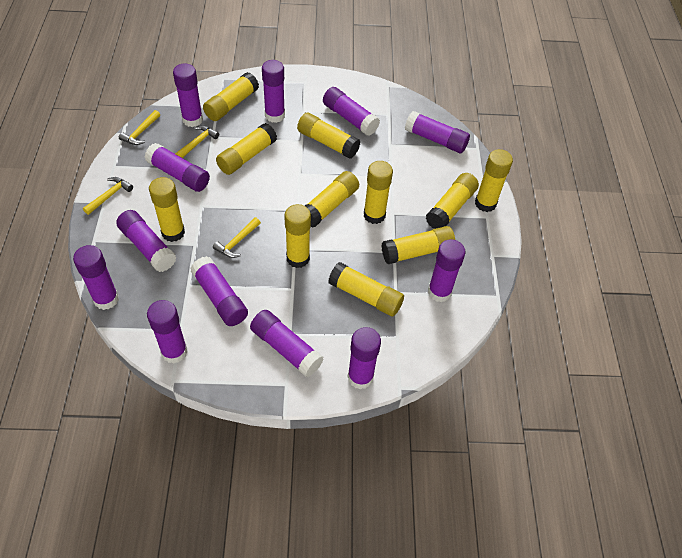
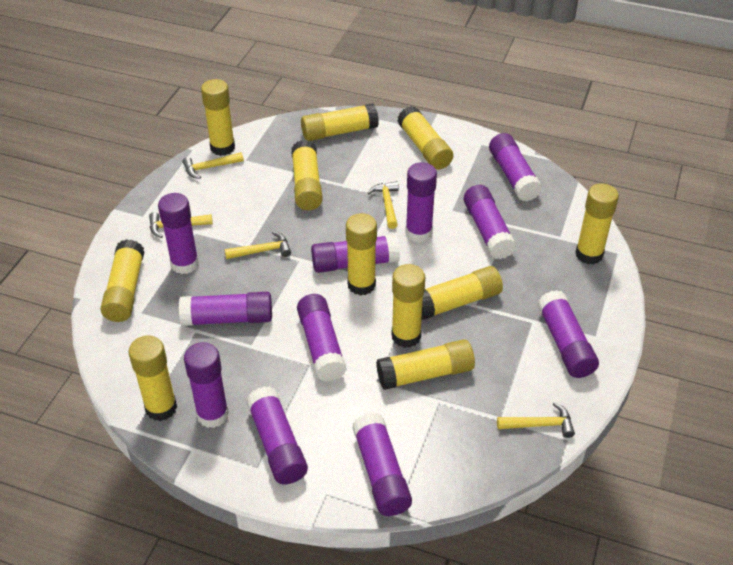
purple glue stick: 12 -> 11
yellow hammer: 4 -> 5

